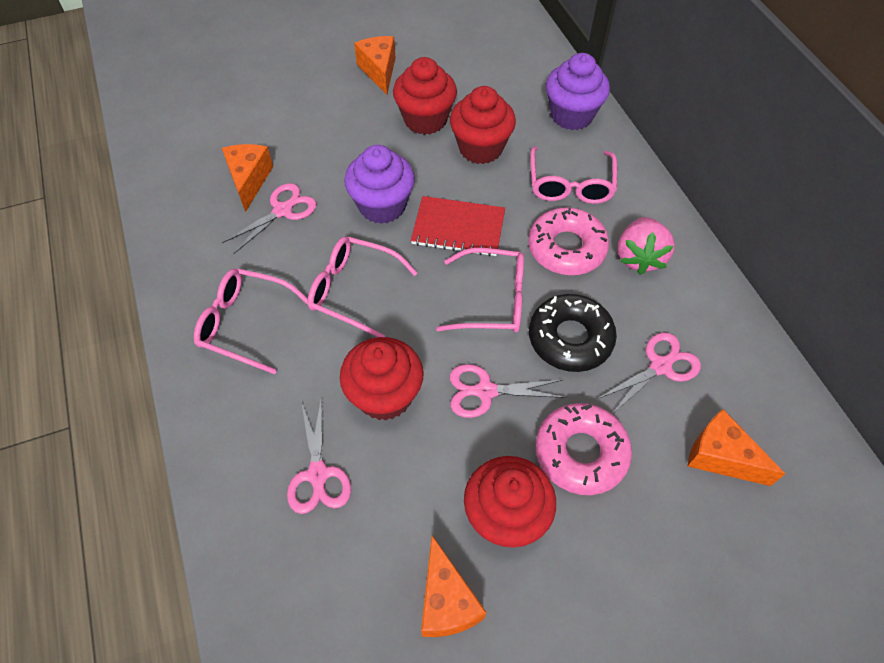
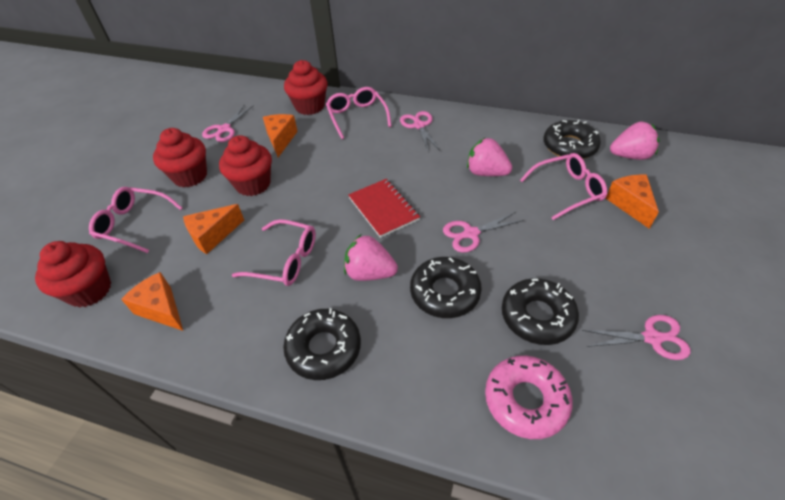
black donut: 1 -> 4
pink donut: 2 -> 1
pink strawberry: 1 -> 3
purple cupcake: 2 -> 0

